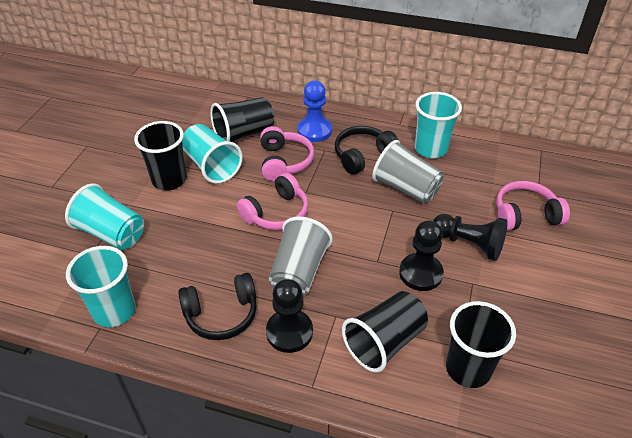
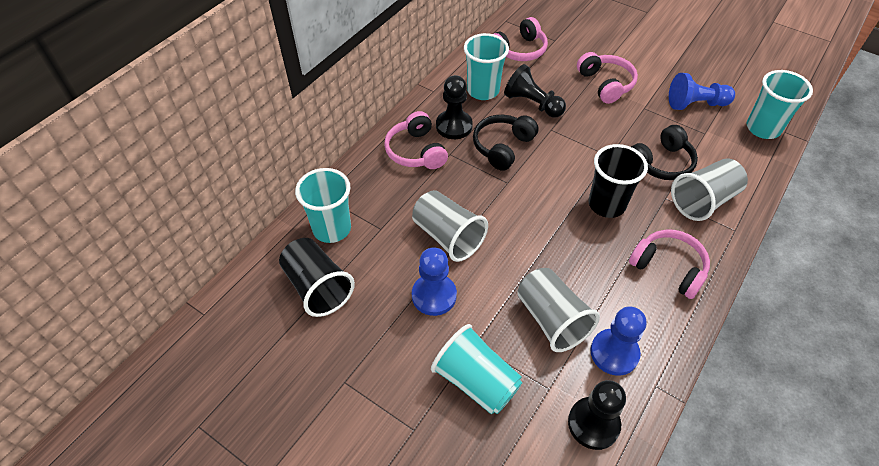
black cup: 4 -> 2
blue pawn: 1 -> 3
grey cup: 2 -> 3
pink headphones: 3 -> 4

